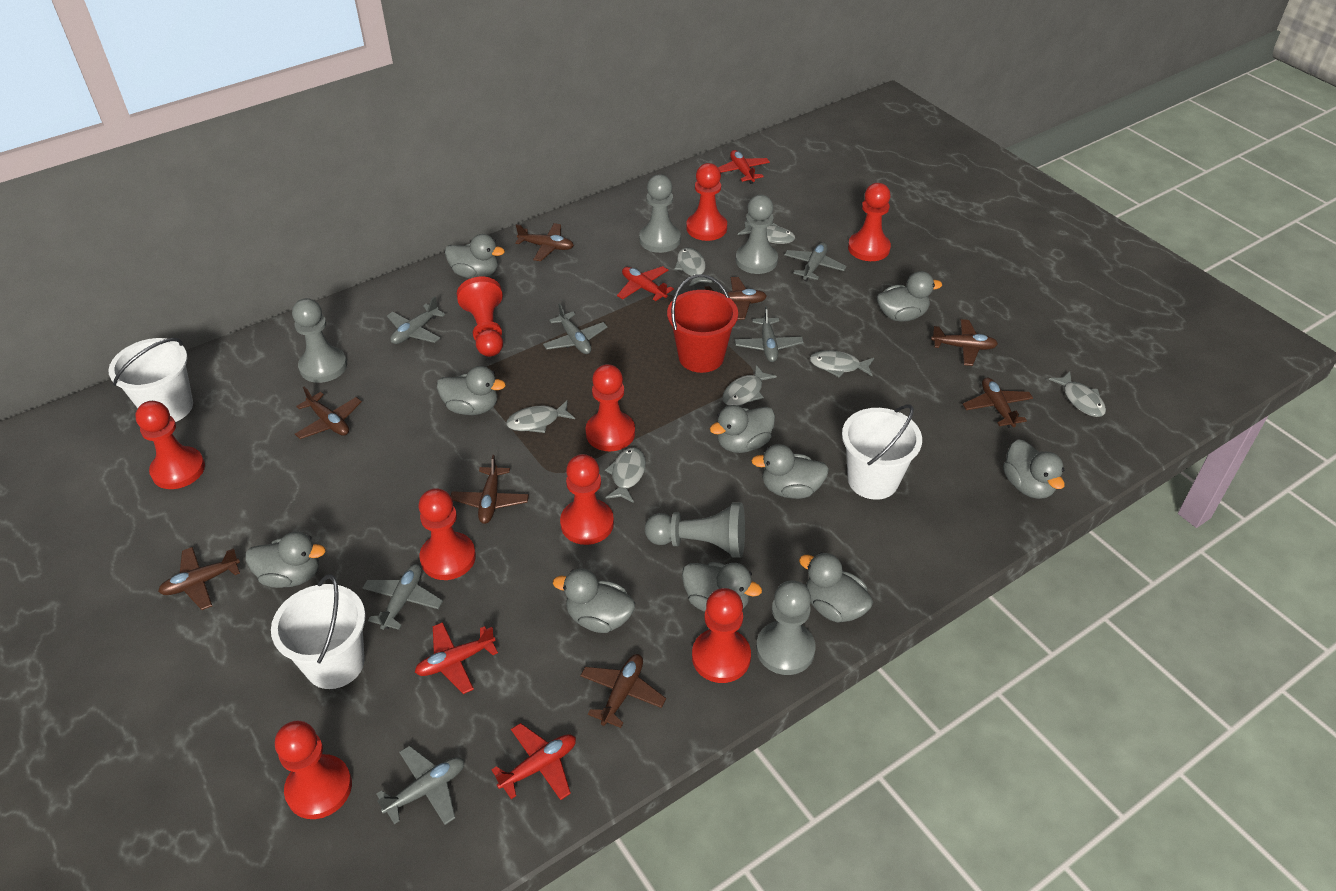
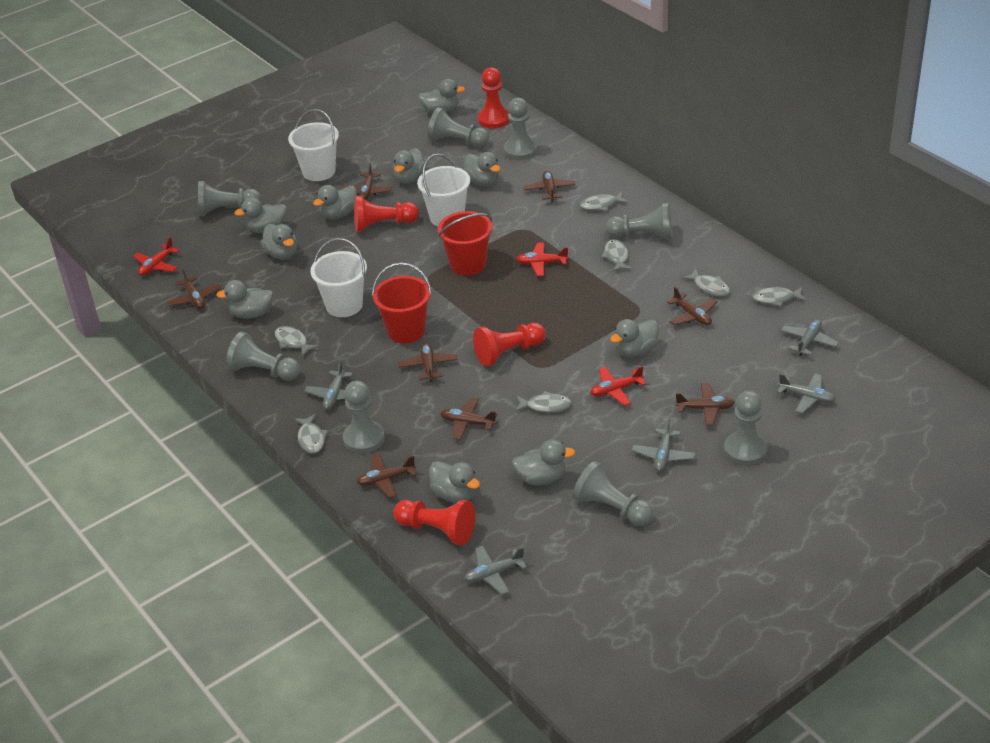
grey pawn: 5 -> 8
grey plane: 6 -> 5
red bucket: 1 -> 2
red pawn: 9 -> 4
red plane: 4 -> 3

